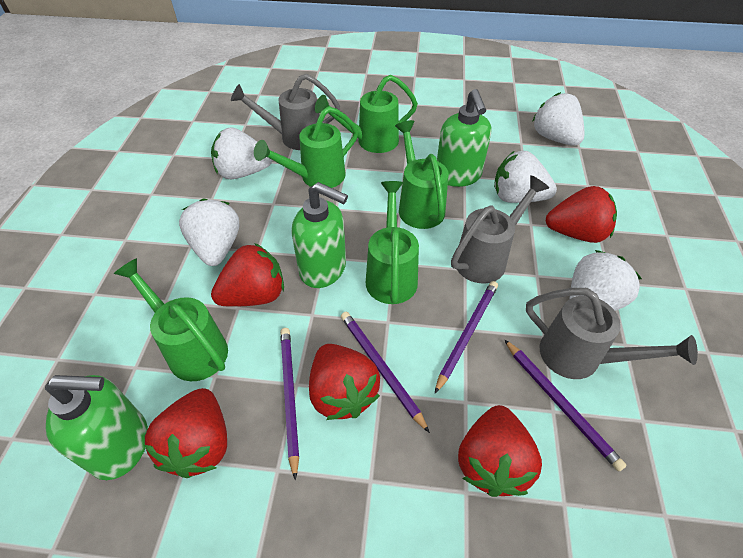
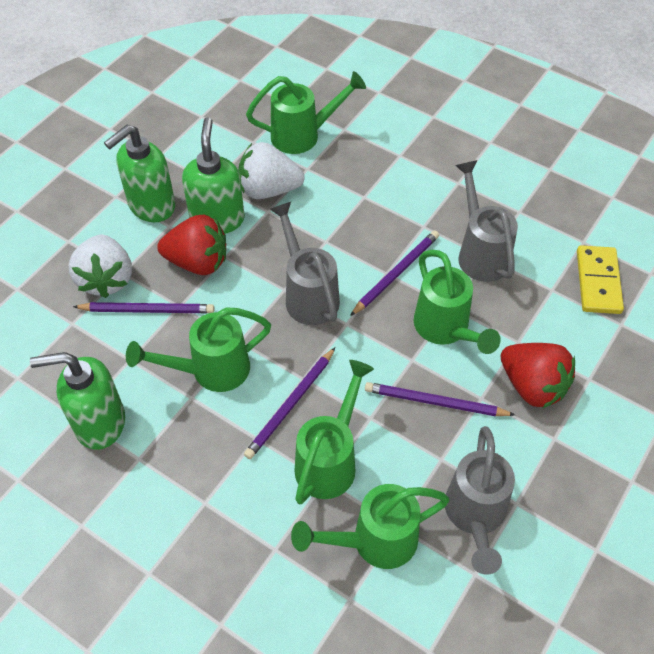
red strawberry: 5 -> 2
white strawberry: 5 -> 2
yellow domino: 0 -> 1

